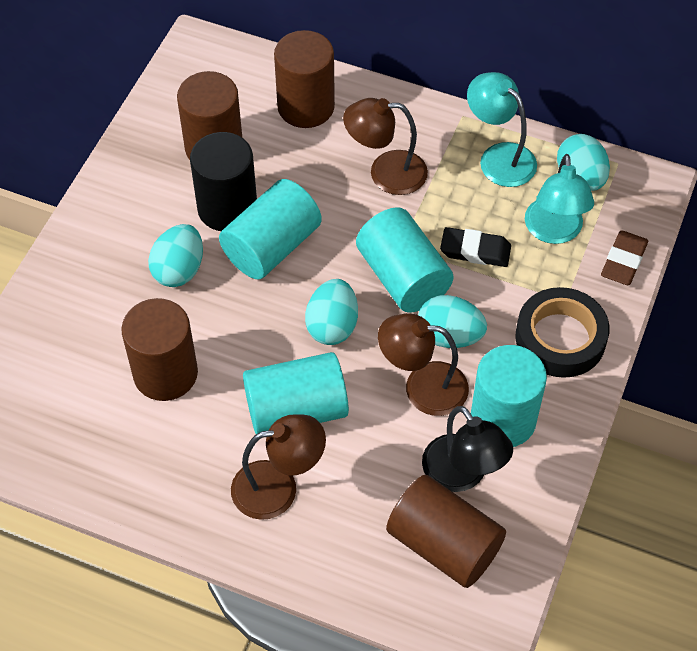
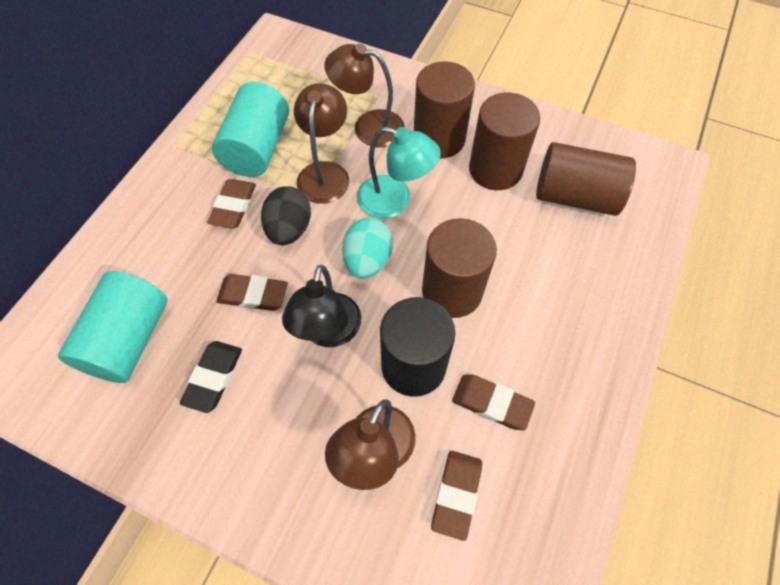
black egg: 0 -> 1
black tape: 1 -> 0
brown eraser: 1 -> 4
turquoise cylinder: 4 -> 2
turquoise egg: 4 -> 1
turquoise lamp: 2 -> 1

